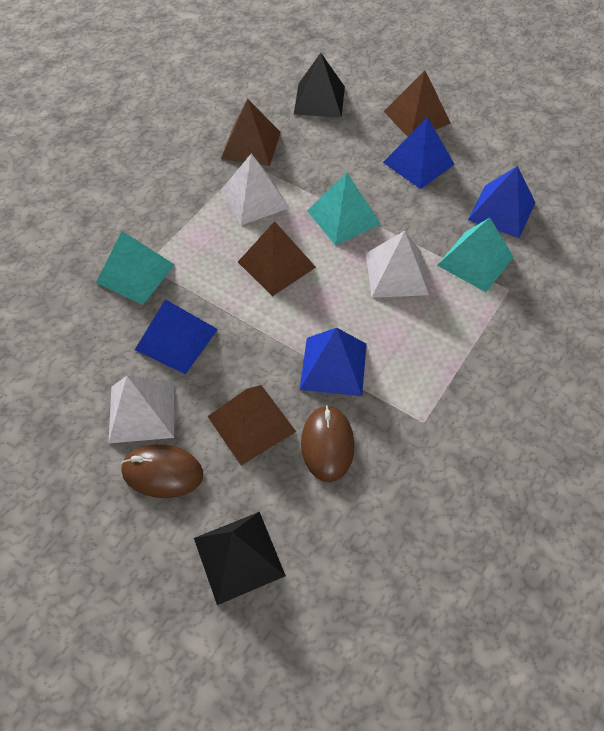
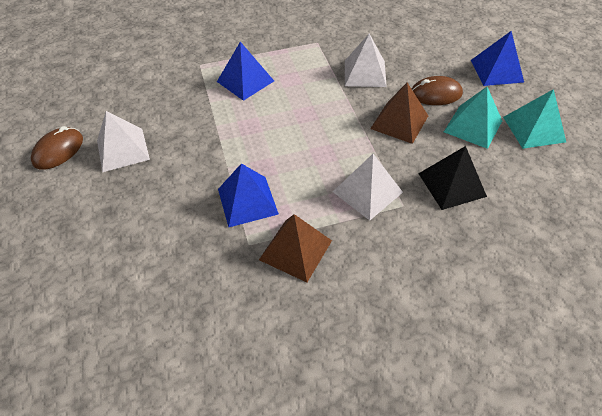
black pyramid: 2 -> 1
blue pyramid: 4 -> 3
brown pyramid: 4 -> 2
turquoise pyramid: 3 -> 2

